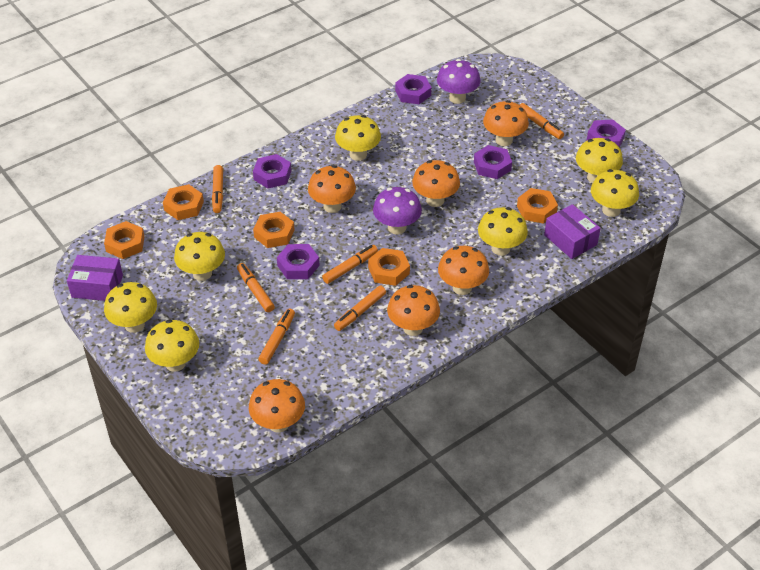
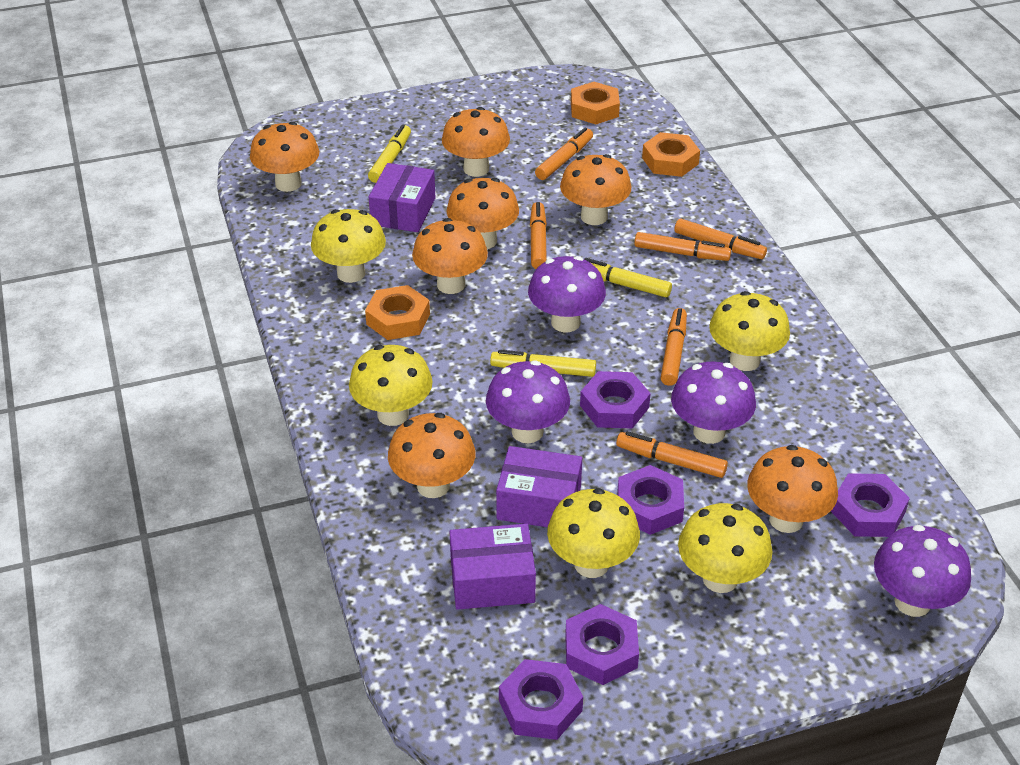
orange mushroom: 6 -> 7
orange nut: 5 -> 3
purple box: 2 -> 3
purple mushroom: 2 -> 4
yellow marker: 0 -> 3
yellow mushroom: 7 -> 5

